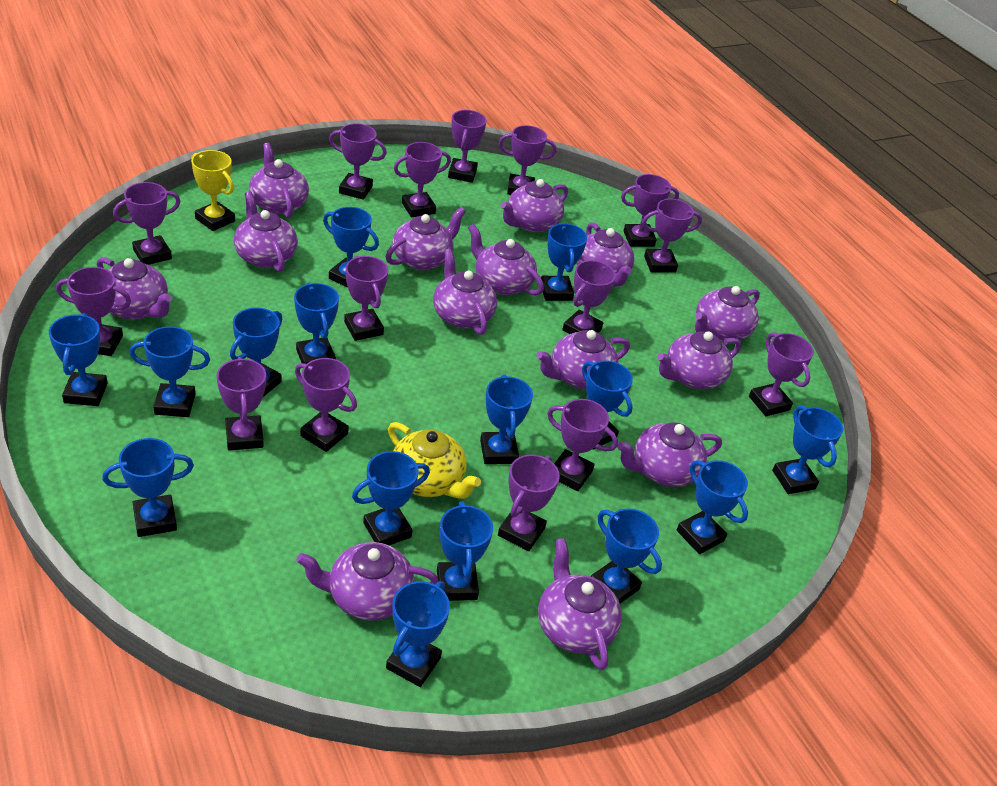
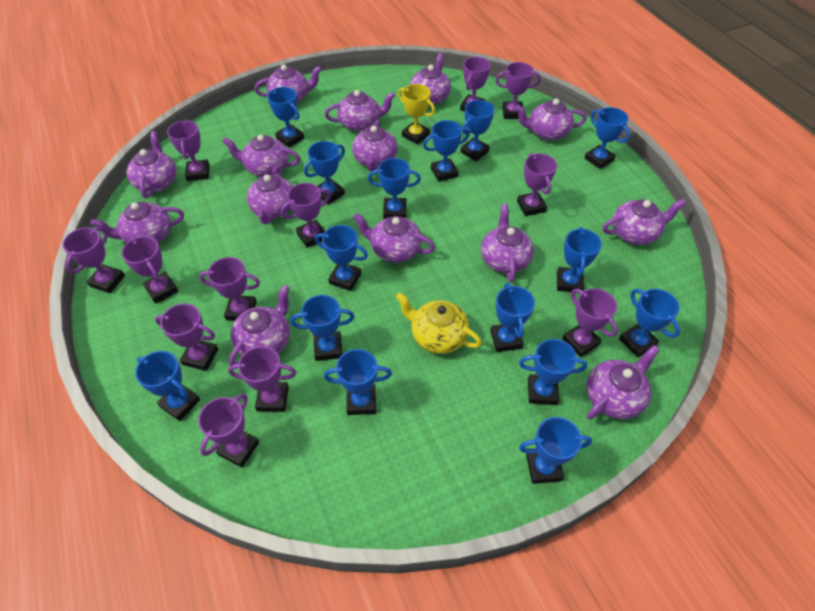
purple trophy: 15 -> 12

